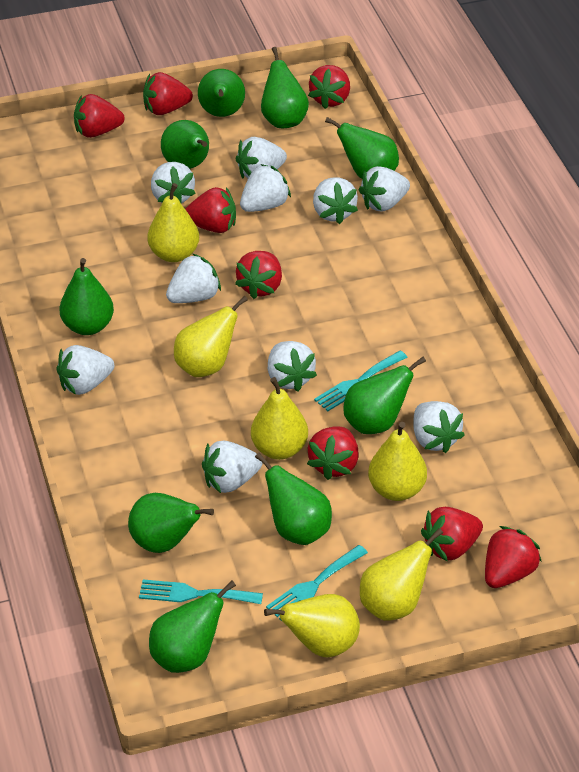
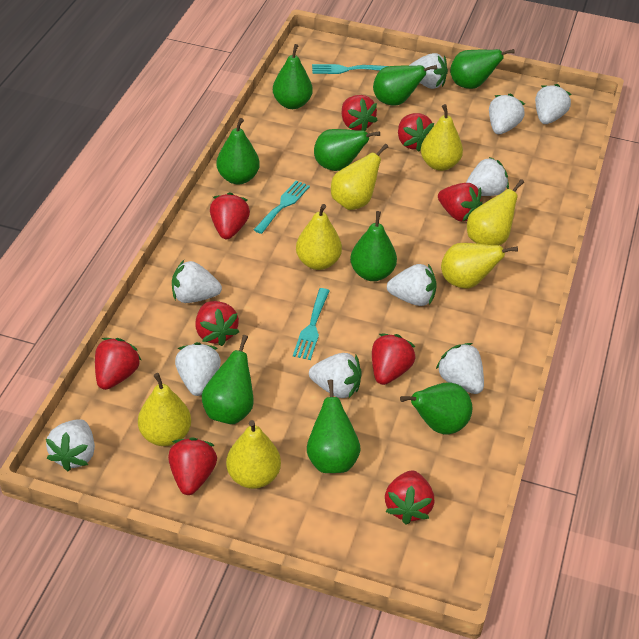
red strawberry: 8 -> 9
yellow pear: 6 -> 7

